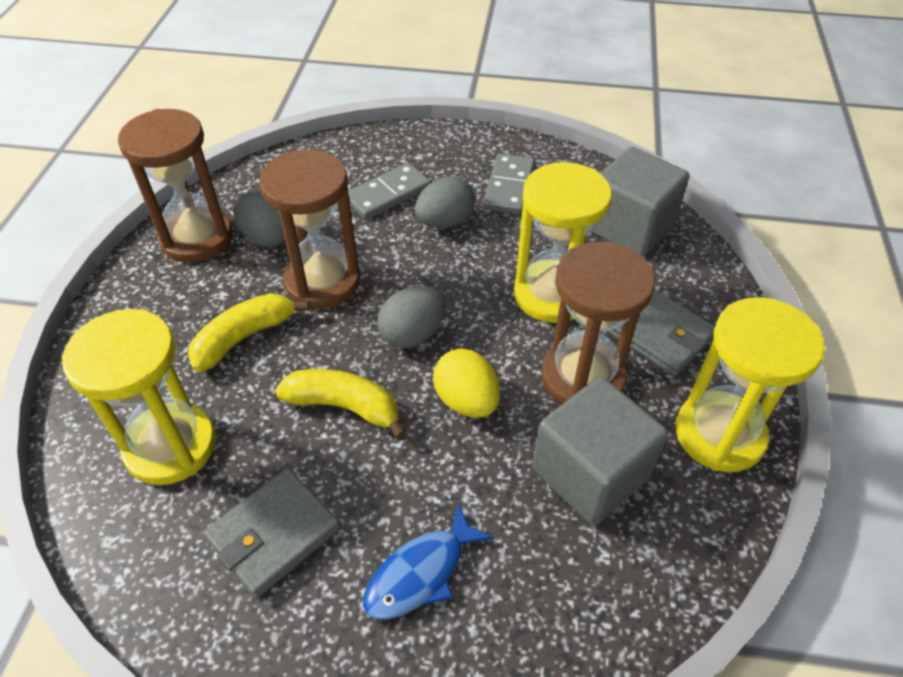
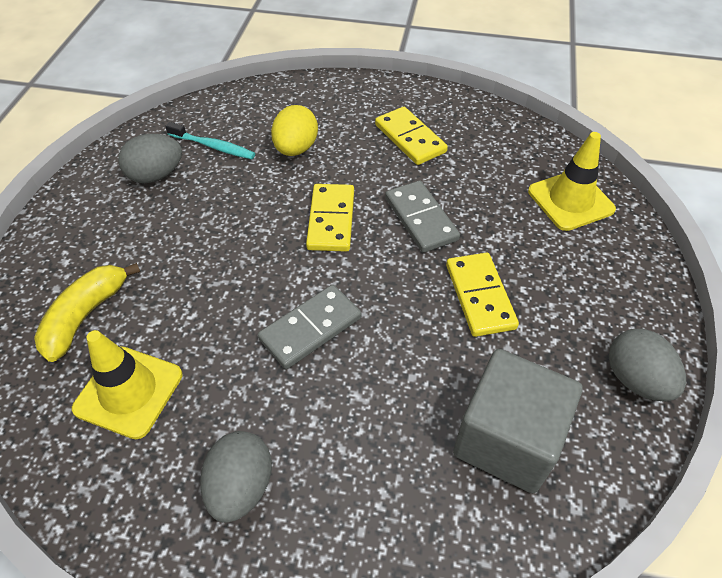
blue fish: 1 -> 0
brown hourglass: 3 -> 0
grey cube: 2 -> 1
grey wallet: 2 -> 0
turquoise toothbrush: 0 -> 1
yellow banana: 2 -> 1
yellow domino: 0 -> 3
yellow hourglass: 3 -> 0
yellow traffic cone: 0 -> 2

